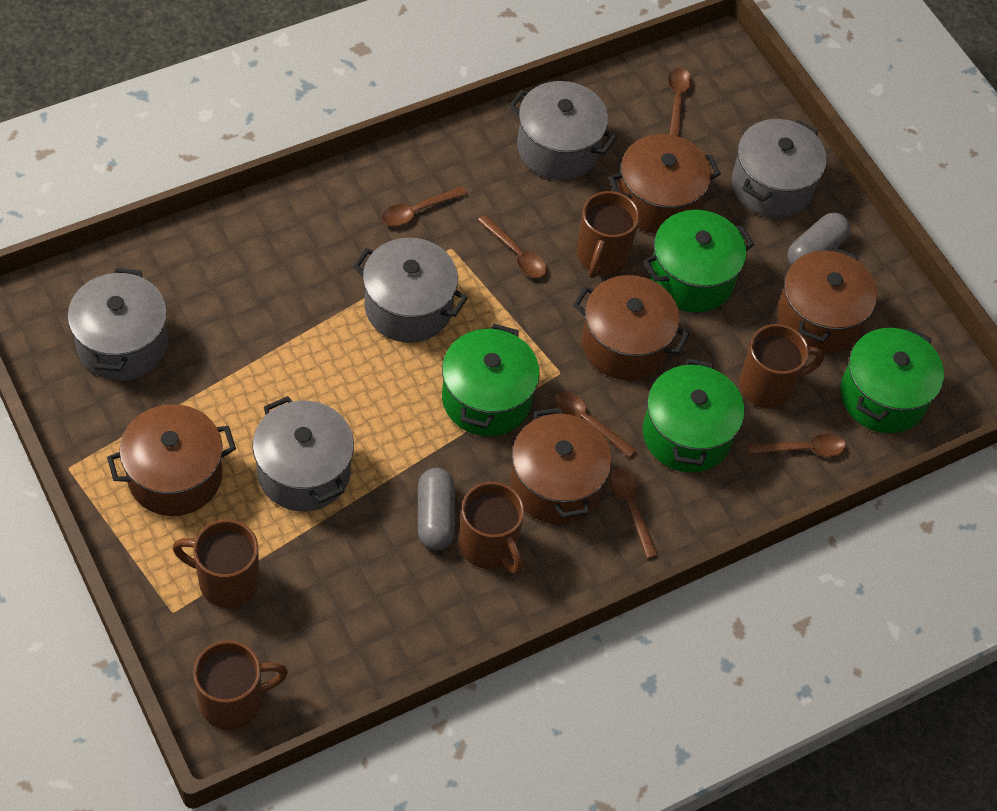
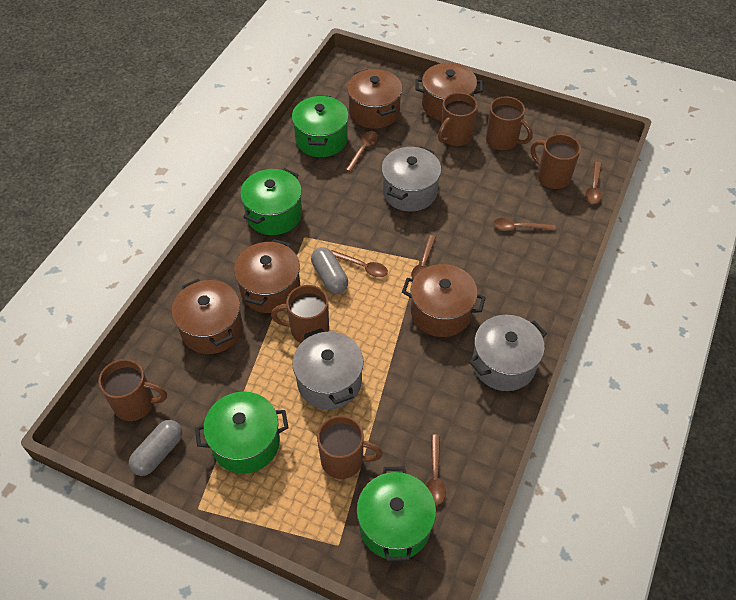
brown mug: 5 -> 6
grey pot: 5 -> 3

